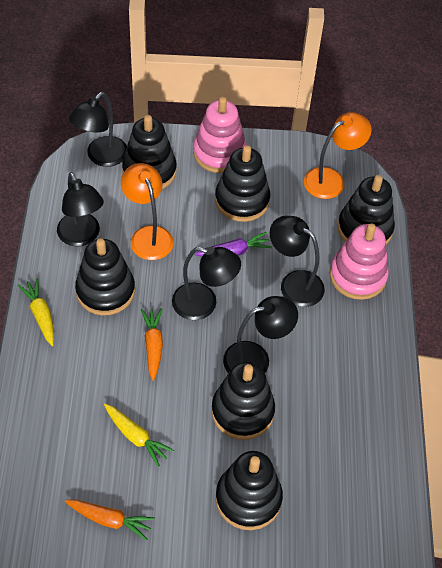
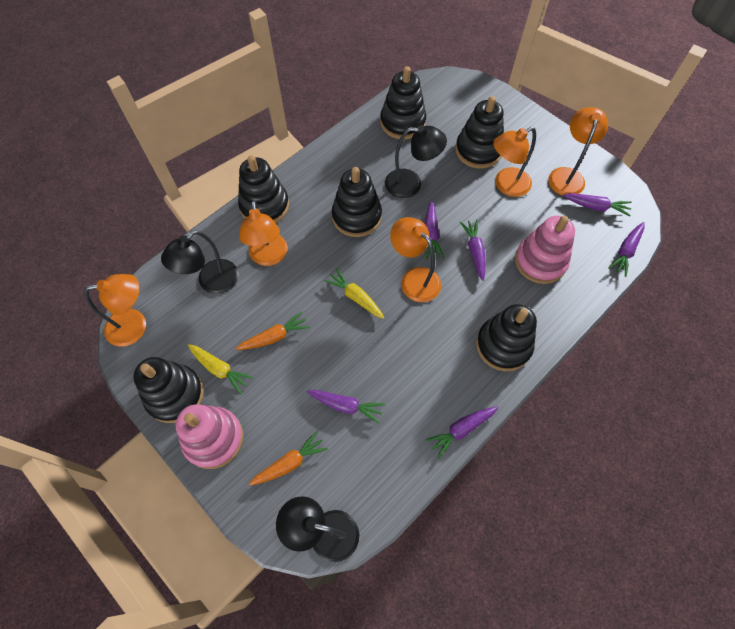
black lamp: 5 -> 3
orange lamp: 2 -> 5
purple carrot: 1 -> 6

